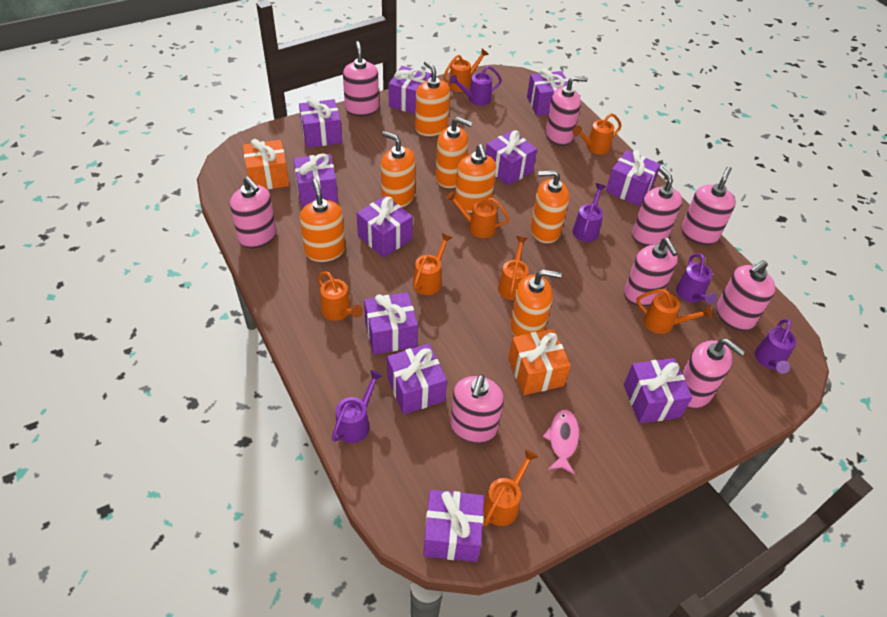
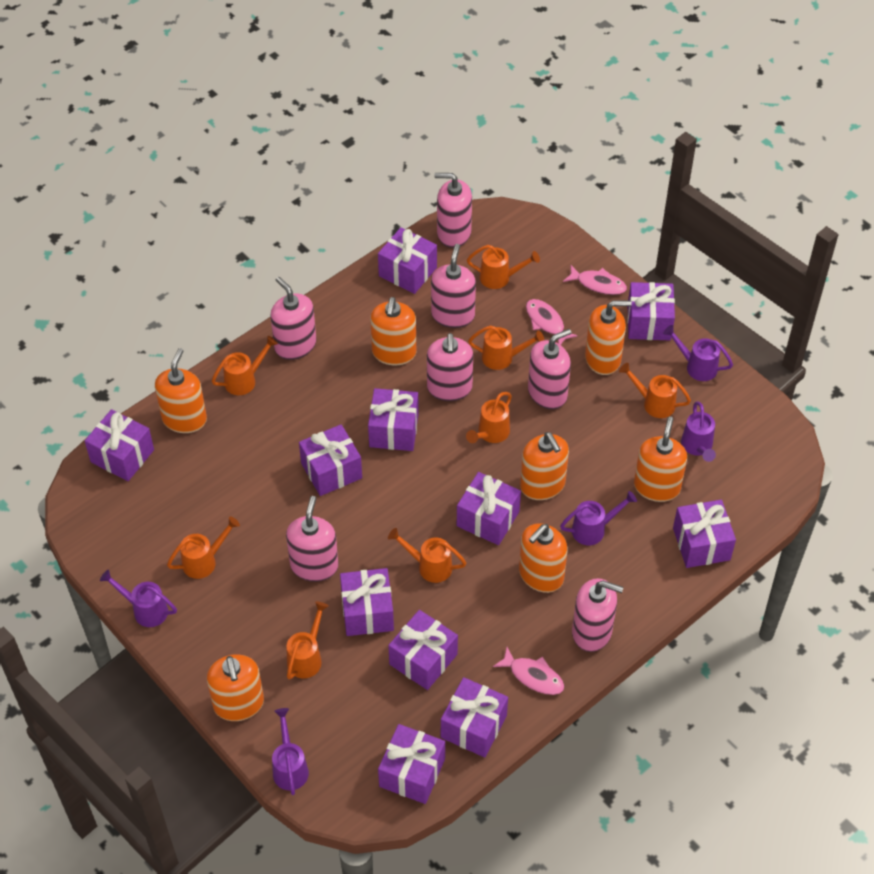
orange gift: 2 -> 0
pink fish: 1 -> 3
pink soap dispenser: 9 -> 7

